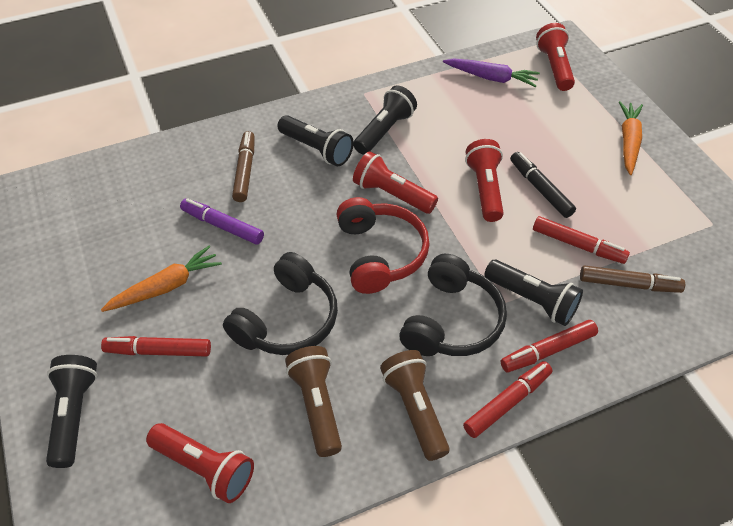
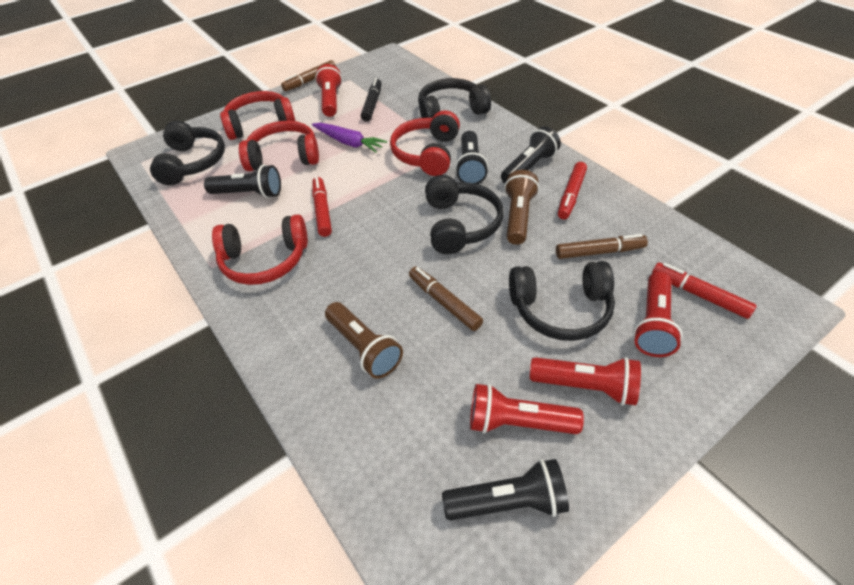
black headphones: 2 -> 4
brown marker: 2 -> 3
orange carrot: 2 -> 0
purple marker: 1 -> 0
red headphones: 1 -> 4
red marker: 4 -> 3

